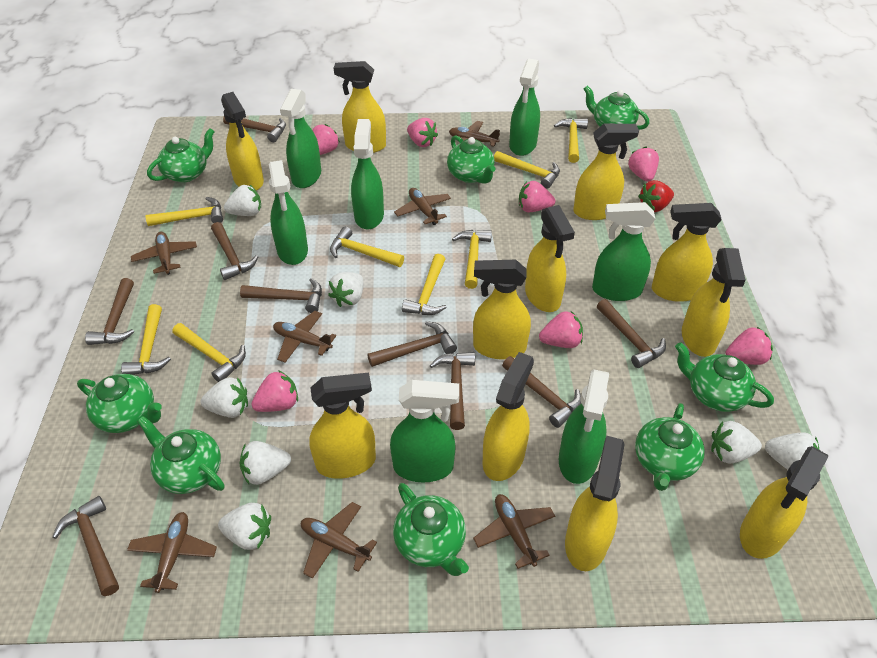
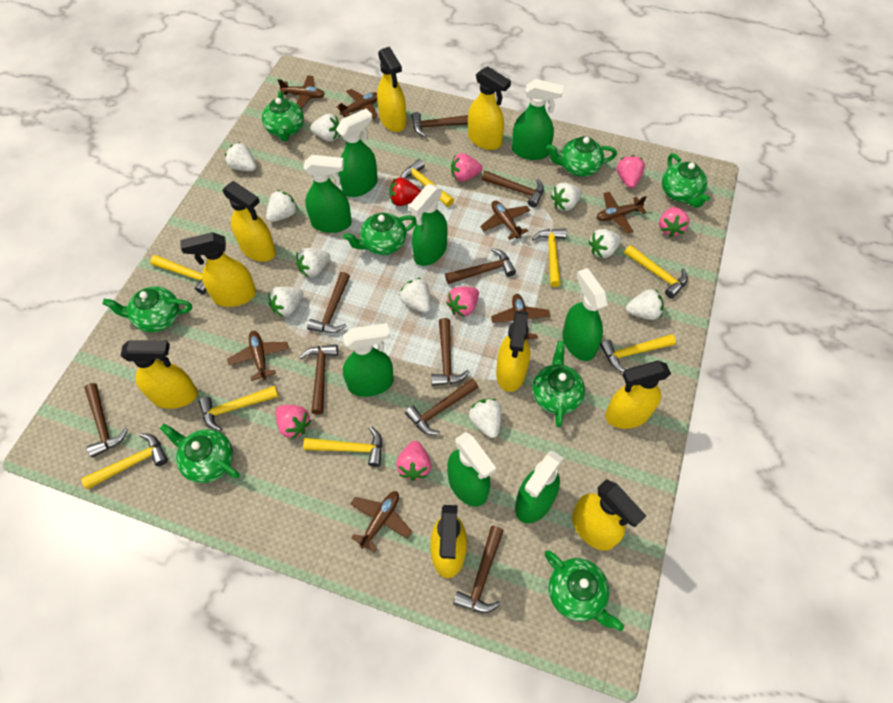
green spray bottle: 7 -> 8
pink strawberry: 7 -> 6
white strawberry: 7 -> 10
yellow spray bottle: 11 -> 9

